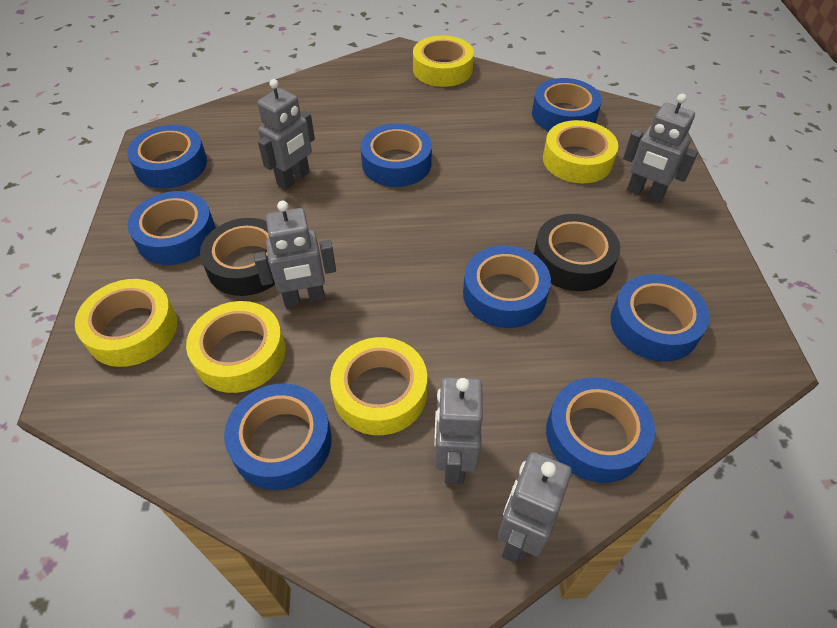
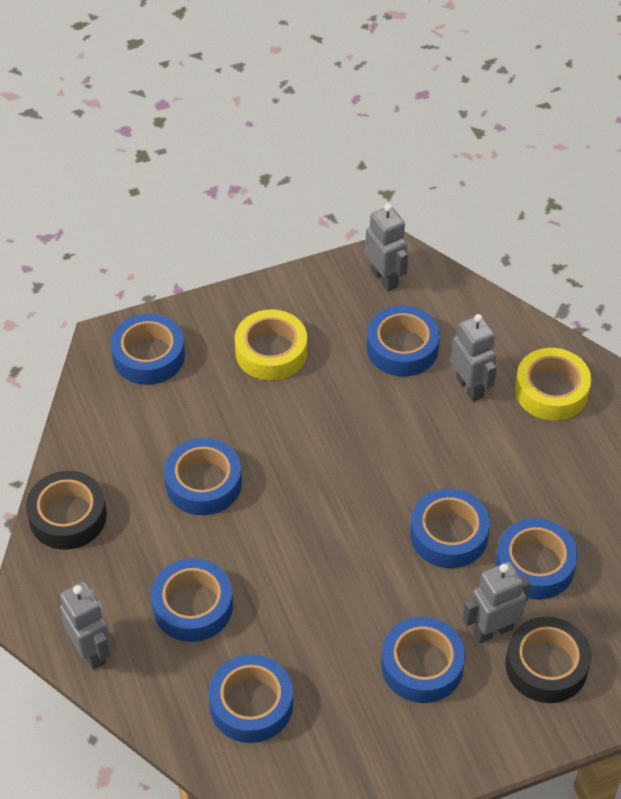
grey robot: 5 -> 4
yellow tape: 5 -> 2

